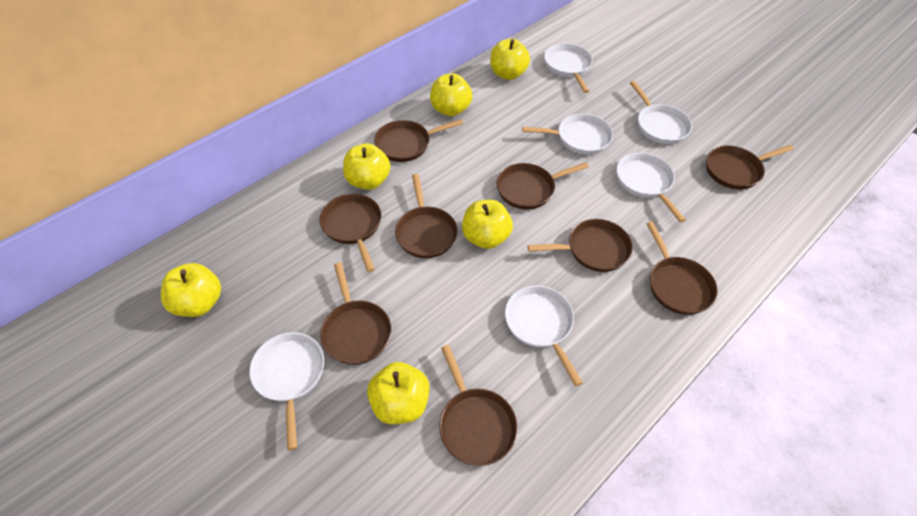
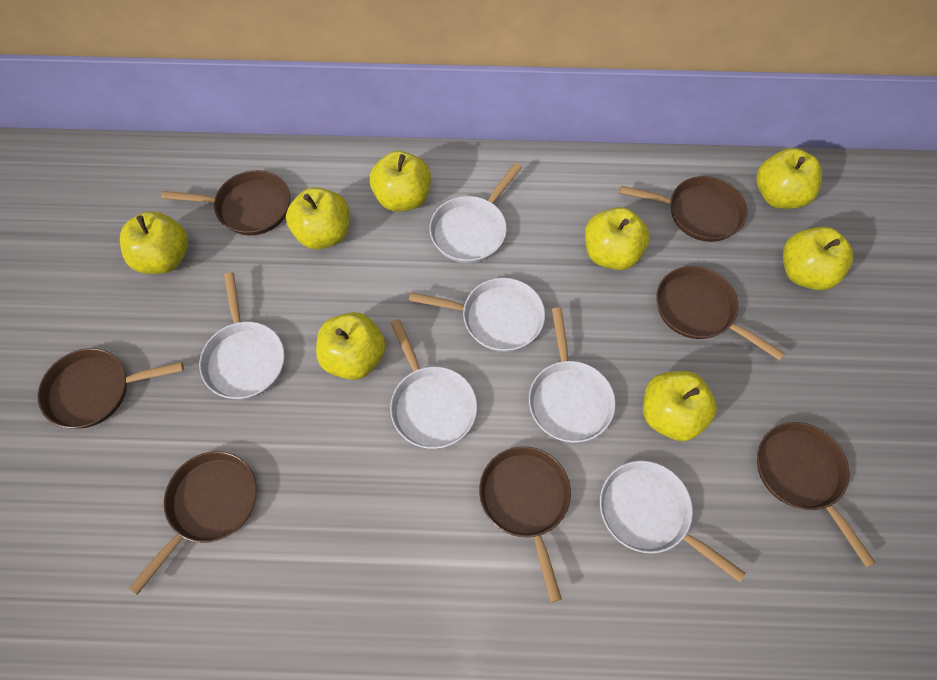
brown pan: 9 -> 7
yellow apple: 6 -> 8

